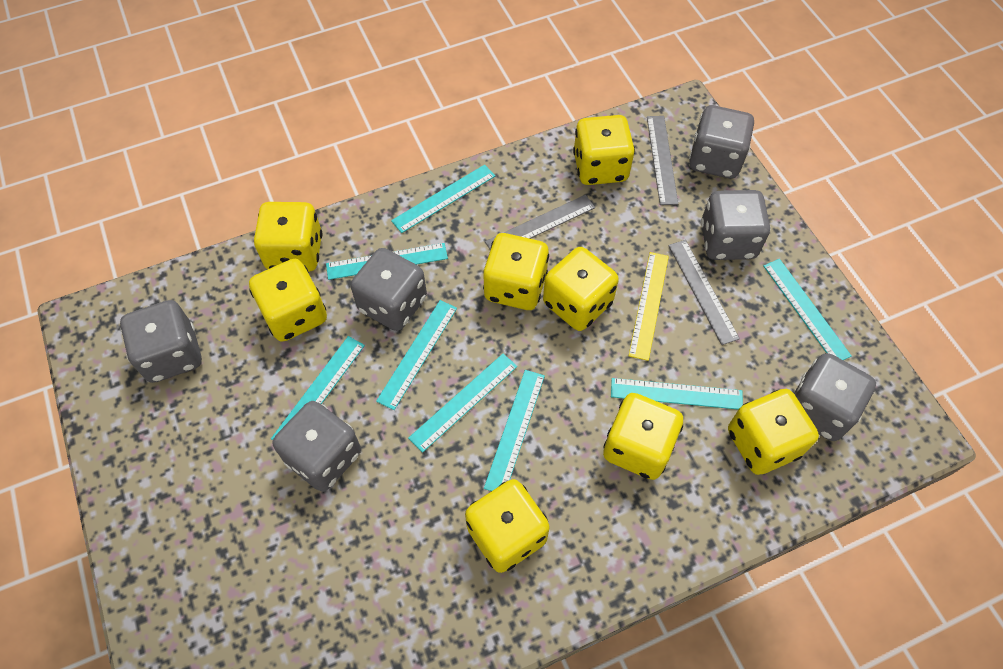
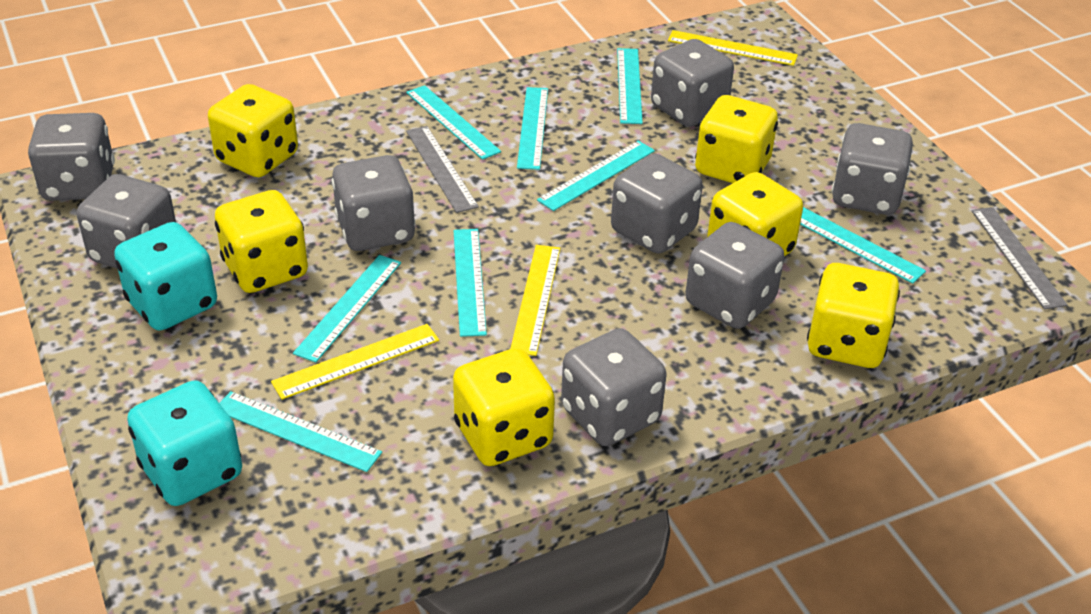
grey dice: 6 -> 8
grey ruler: 3 -> 2
turquoise dice: 0 -> 2
yellow dice: 8 -> 6
yellow ruler: 1 -> 3

